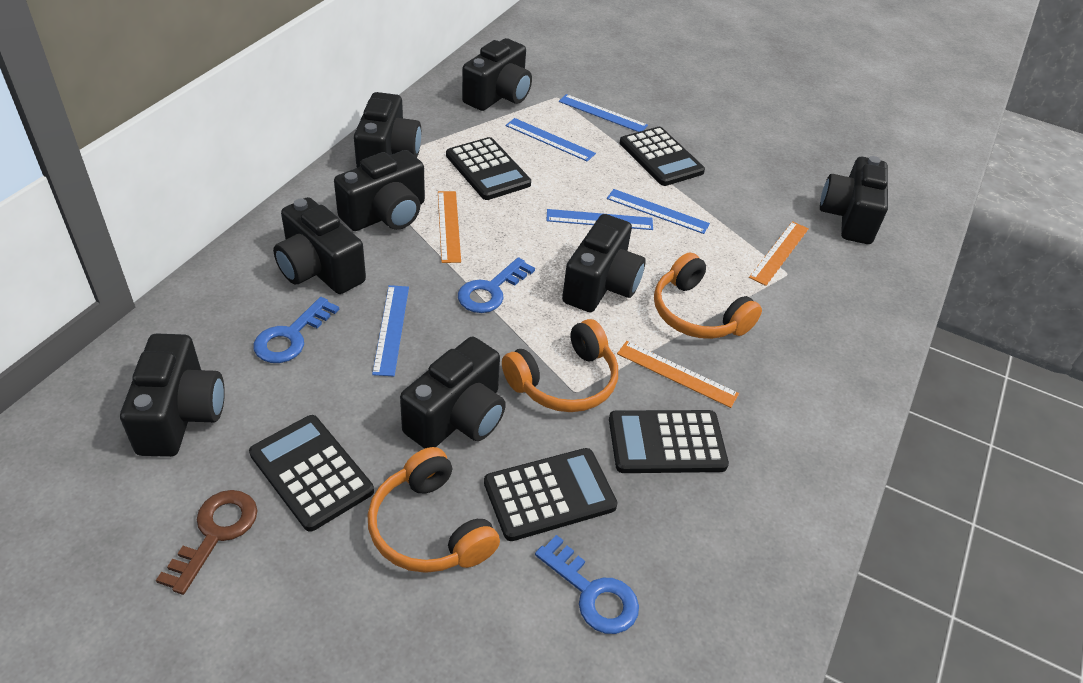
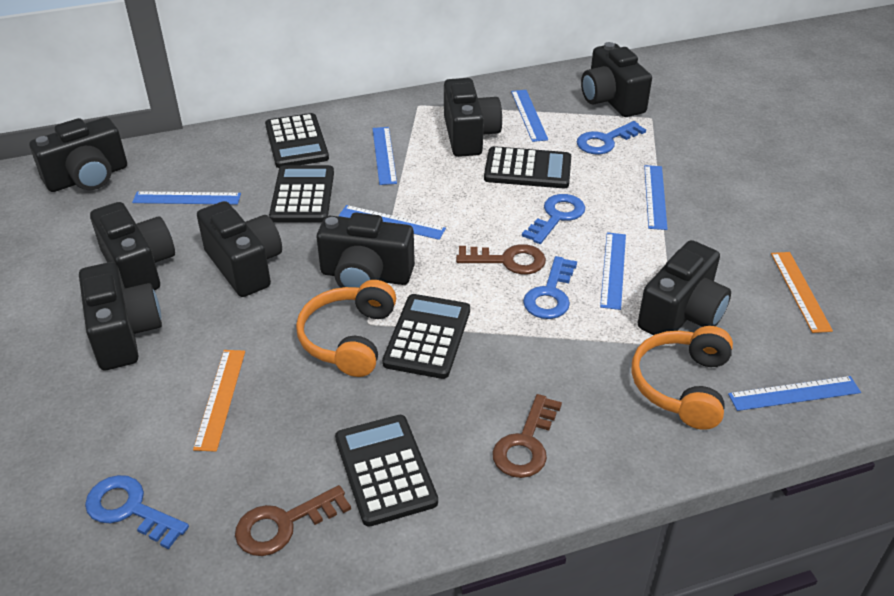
blue key: 3 -> 4
blue ruler: 5 -> 7
brown key: 1 -> 3
orange headphones: 3 -> 2
orange ruler: 3 -> 2

